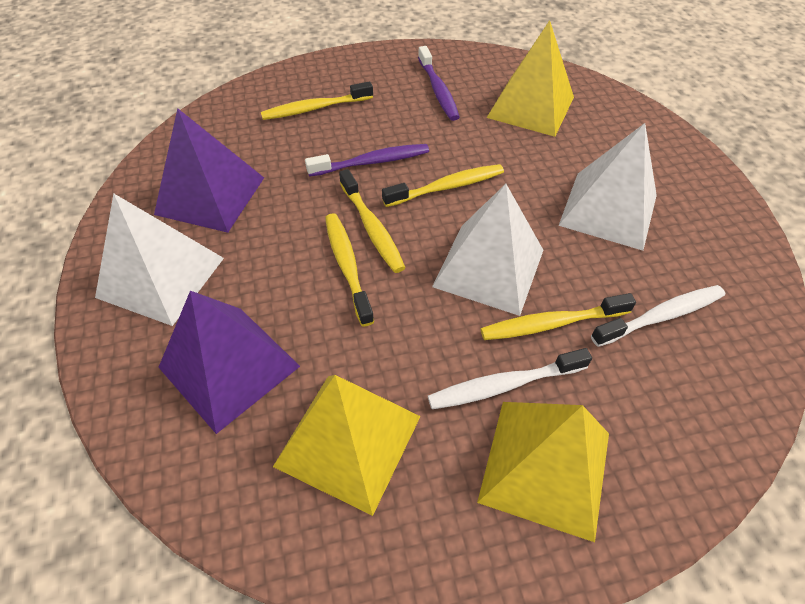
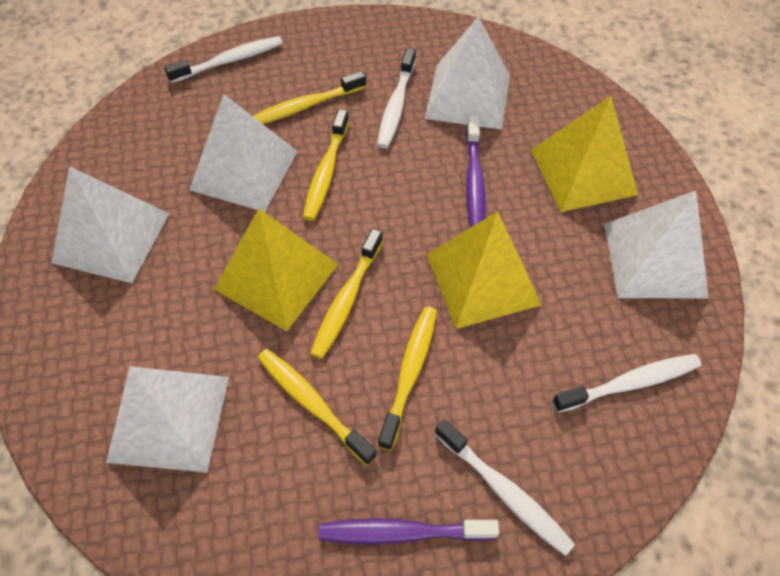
purple pyramid: 2 -> 0
white pyramid: 3 -> 5
white toothbrush: 2 -> 4

